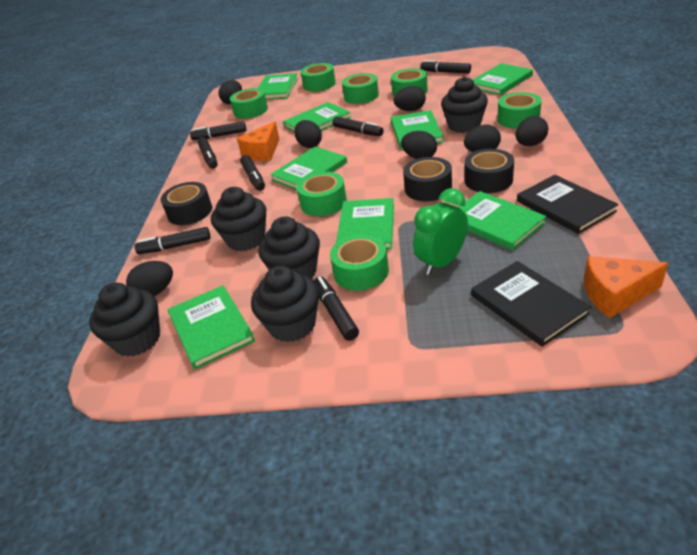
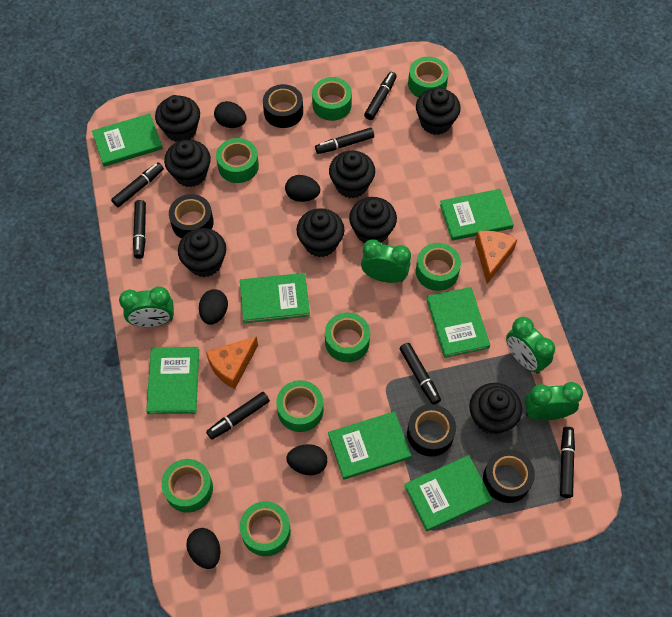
black book: 2 -> 0
black cupcake: 5 -> 8
black egg: 7 -> 5
black tape: 3 -> 4
green book: 8 -> 7
green clock: 1 -> 4
green tape: 7 -> 8

